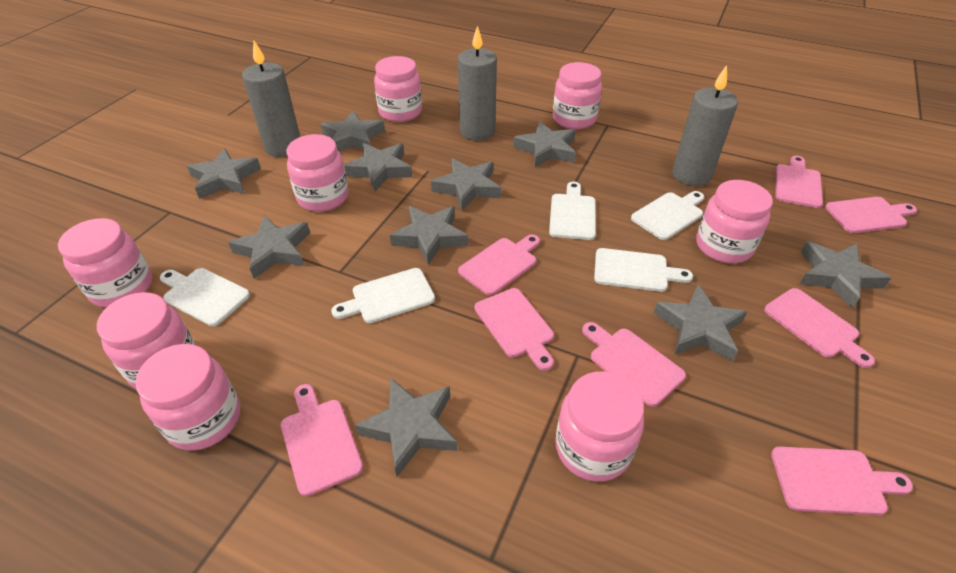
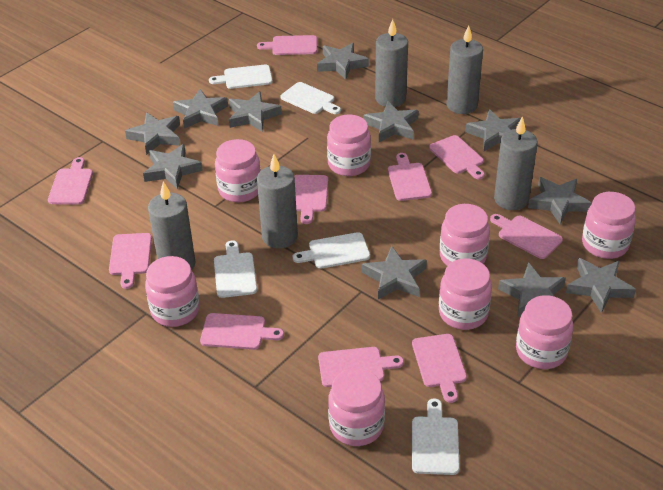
grey candle: 3 -> 5
grey star: 10 -> 11
pink cutting board: 8 -> 10

